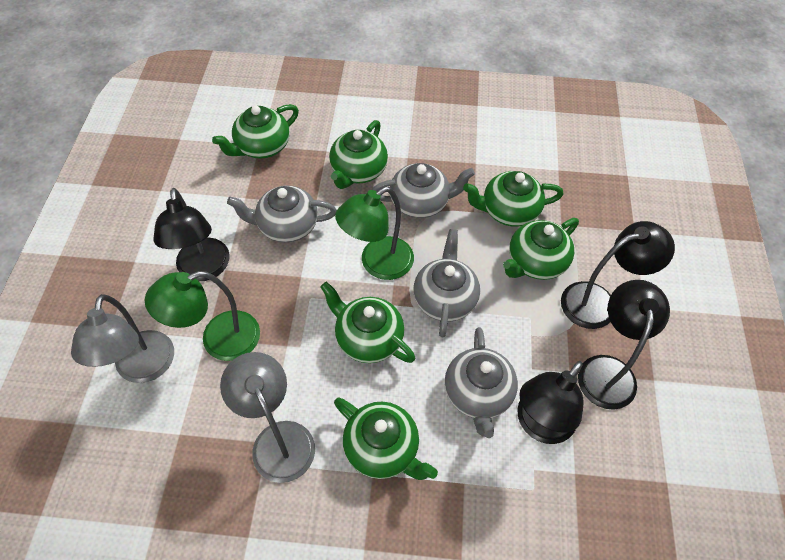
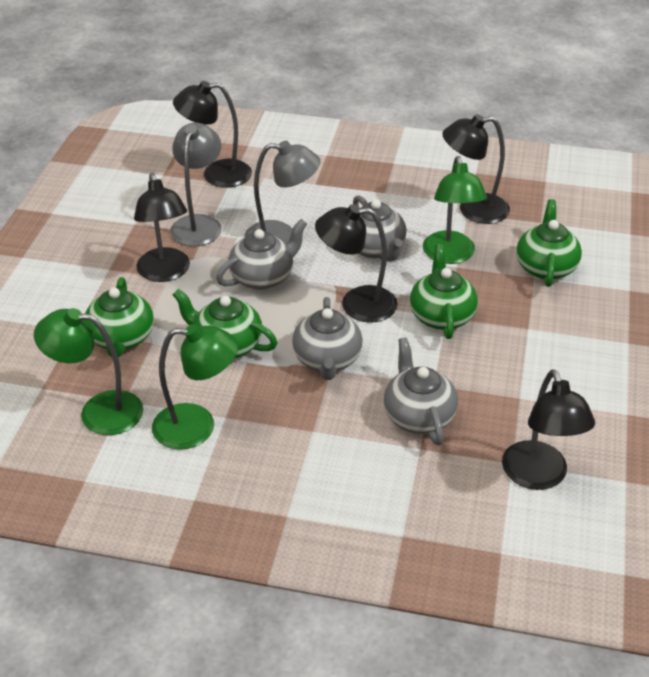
black lamp: 4 -> 5
green lamp: 2 -> 3
green teapot: 6 -> 4

